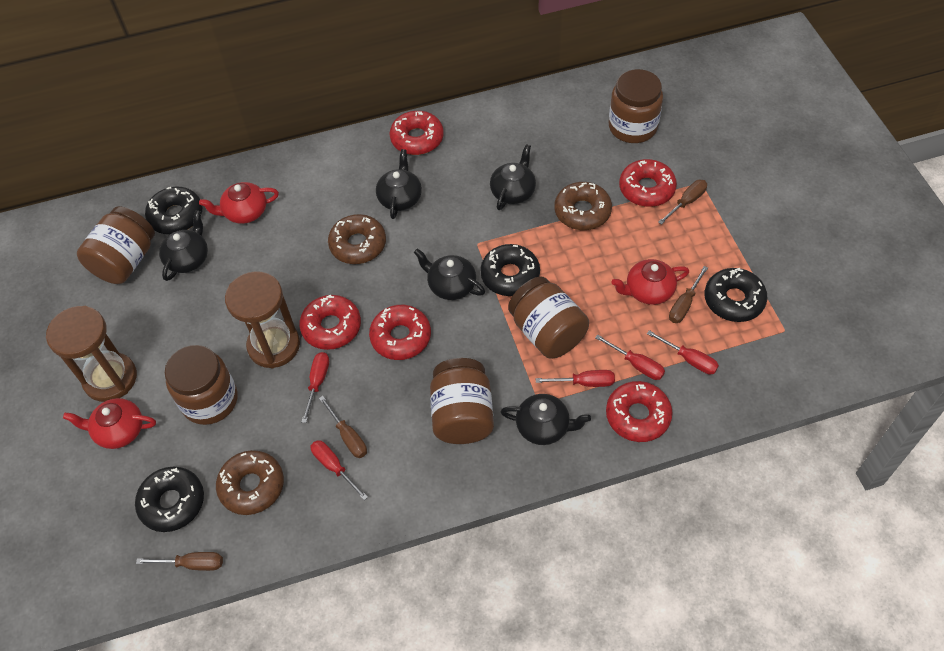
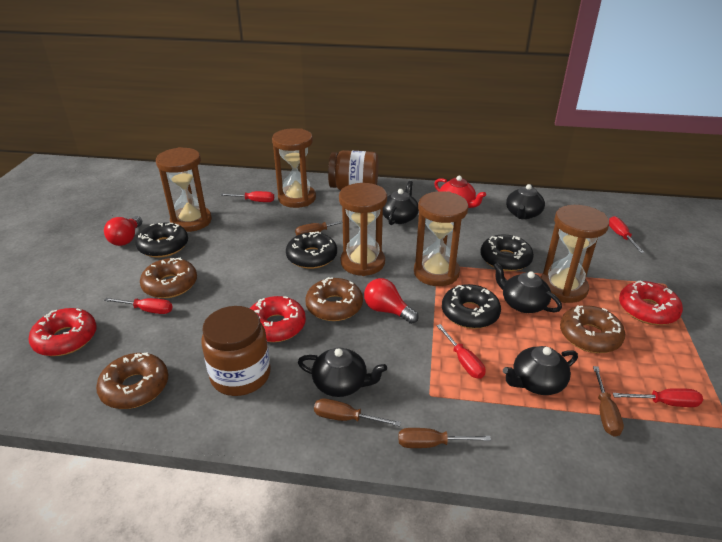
brown donut: 3 -> 4
brown hourglass: 2 -> 5
brown jar: 5 -> 2
red donut: 5 -> 3
red light bulb: 0 -> 2
red teapot: 3 -> 1

